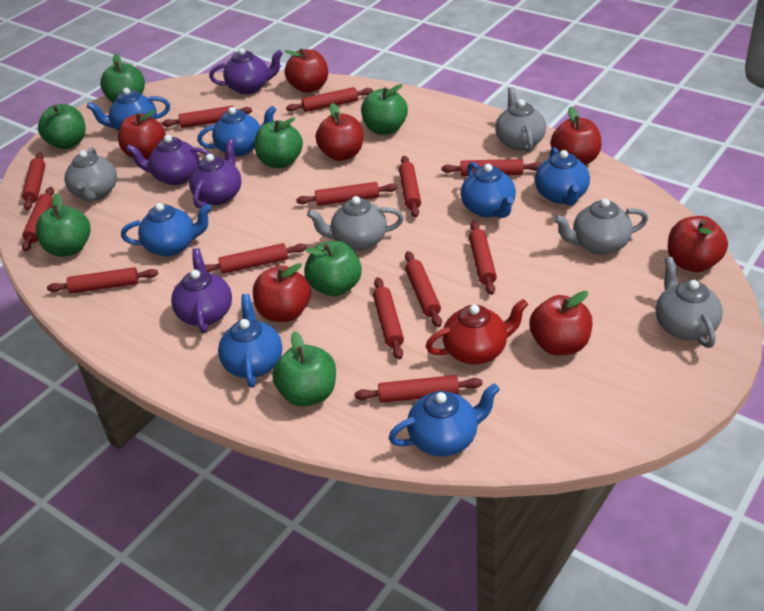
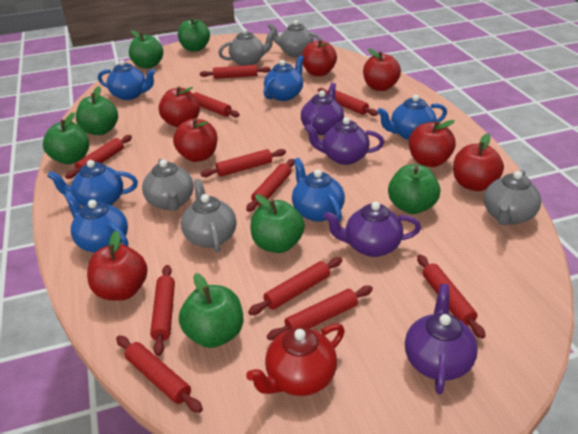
blue teapot: 7 -> 6
red rolling pin: 13 -> 11

